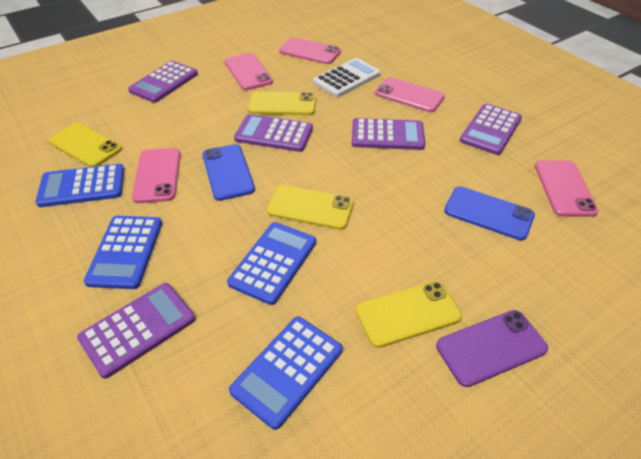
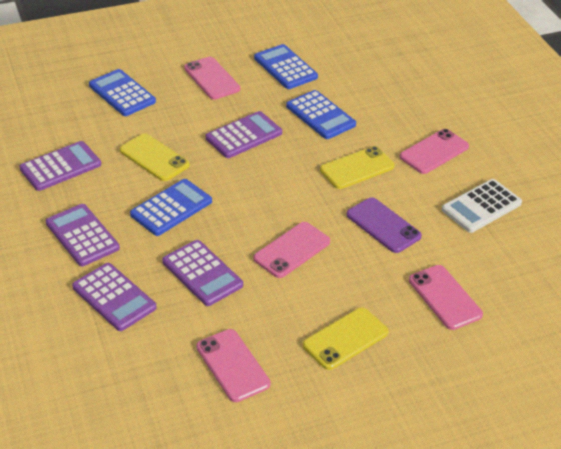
blue phone: 2 -> 0
yellow phone: 4 -> 3

